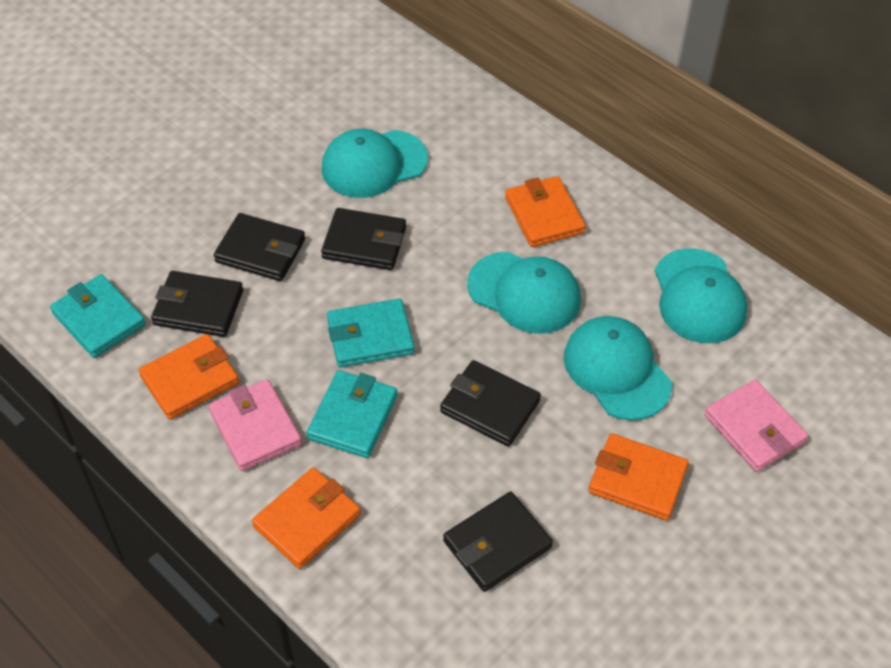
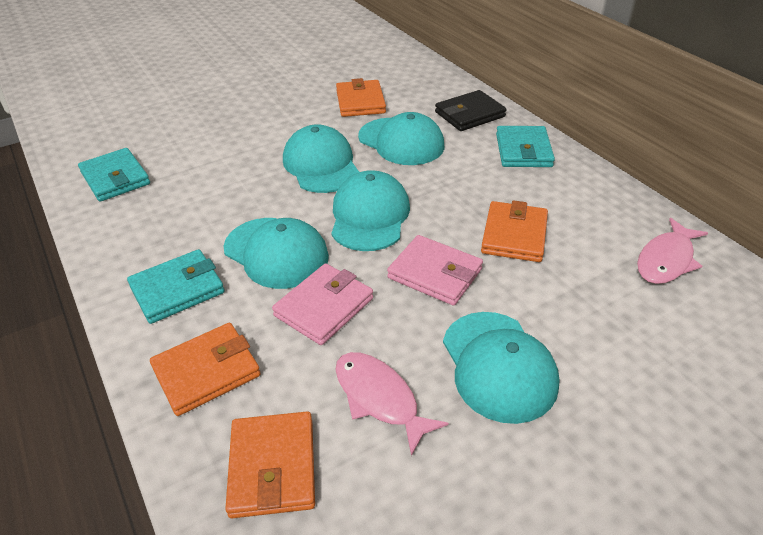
black wallet: 5 -> 1
pink fish: 0 -> 2
turquoise cap: 4 -> 5

